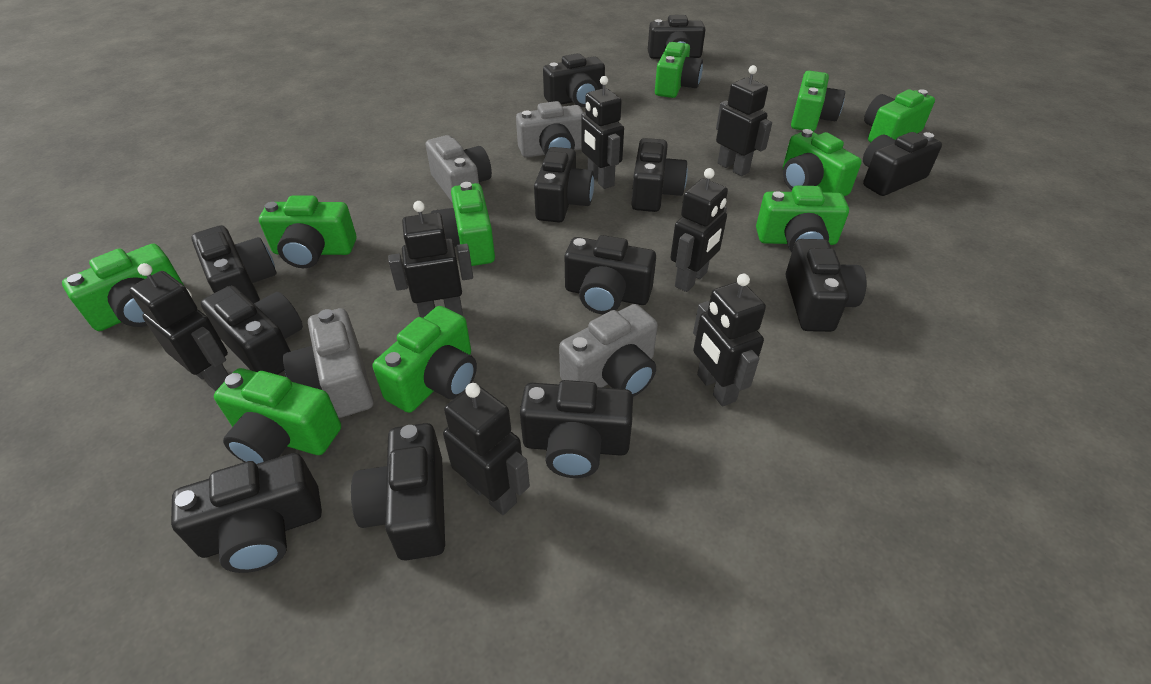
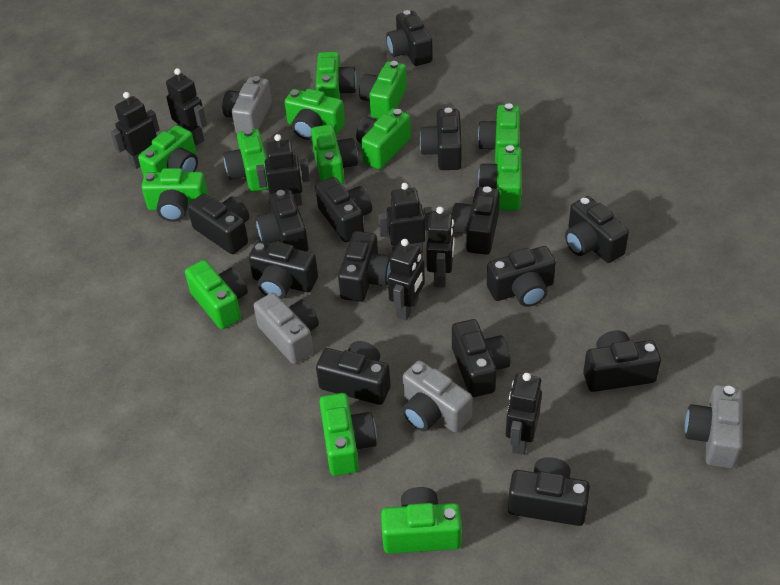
black camera: 12 -> 14
green camera: 10 -> 13

